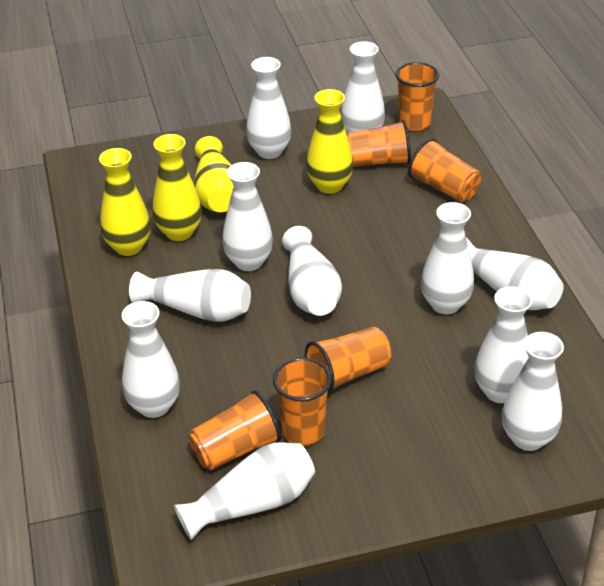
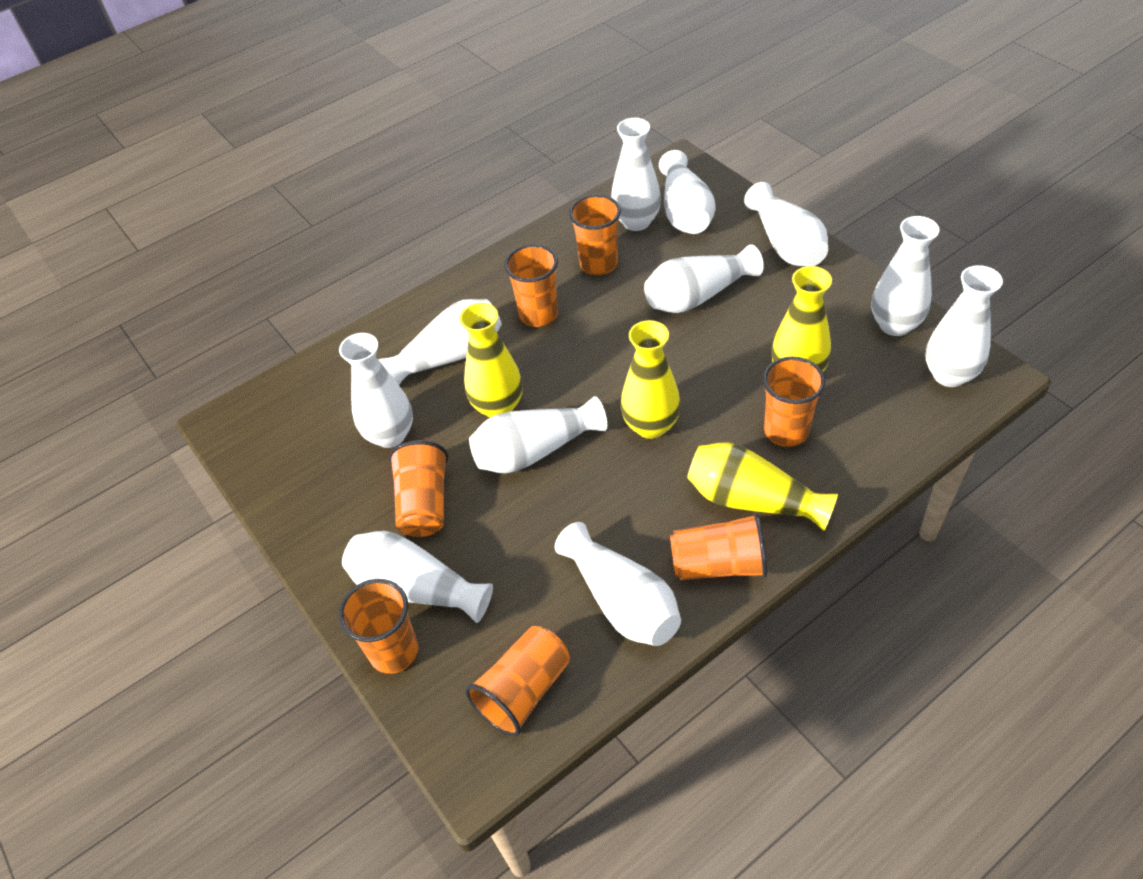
orange cup: 6 -> 7

